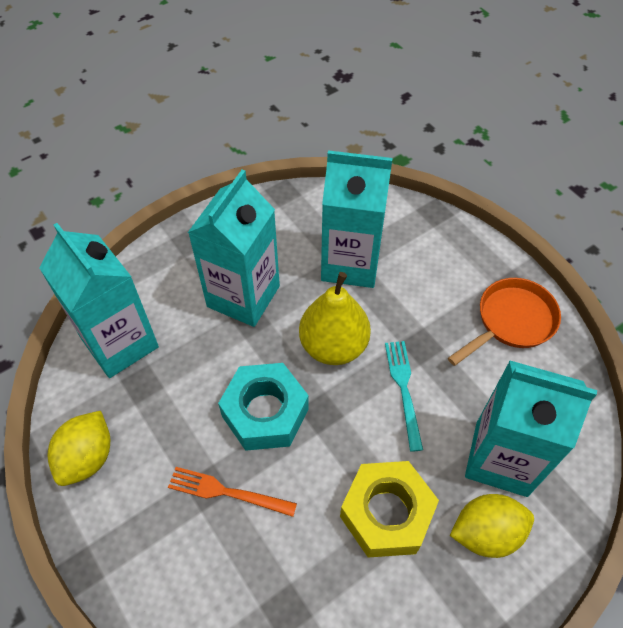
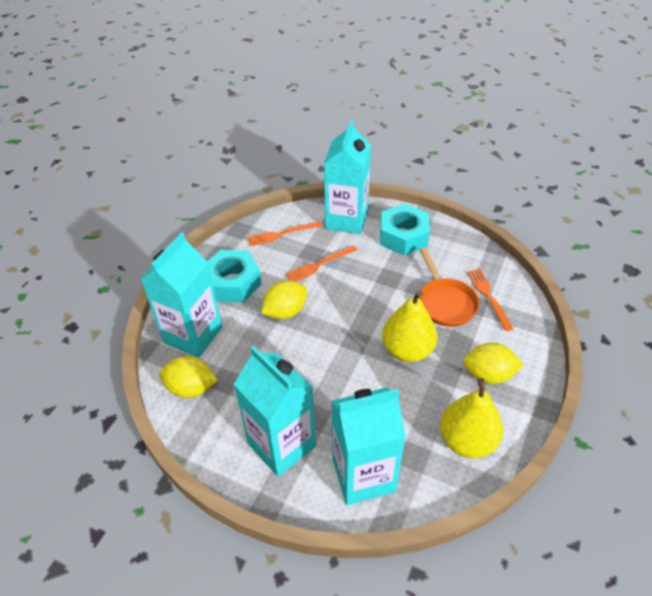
orange fork: 1 -> 3
turquoise fork: 1 -> 0
turquoise nut: 1 -> 2
yellow lemon: 2 -> 3
yellow nut: 1 -> 0
yellow pear: 1 -> 2

